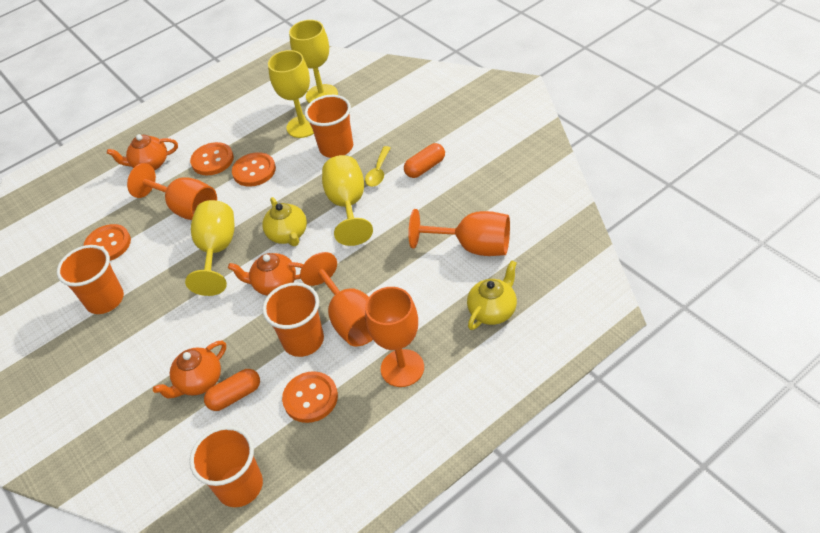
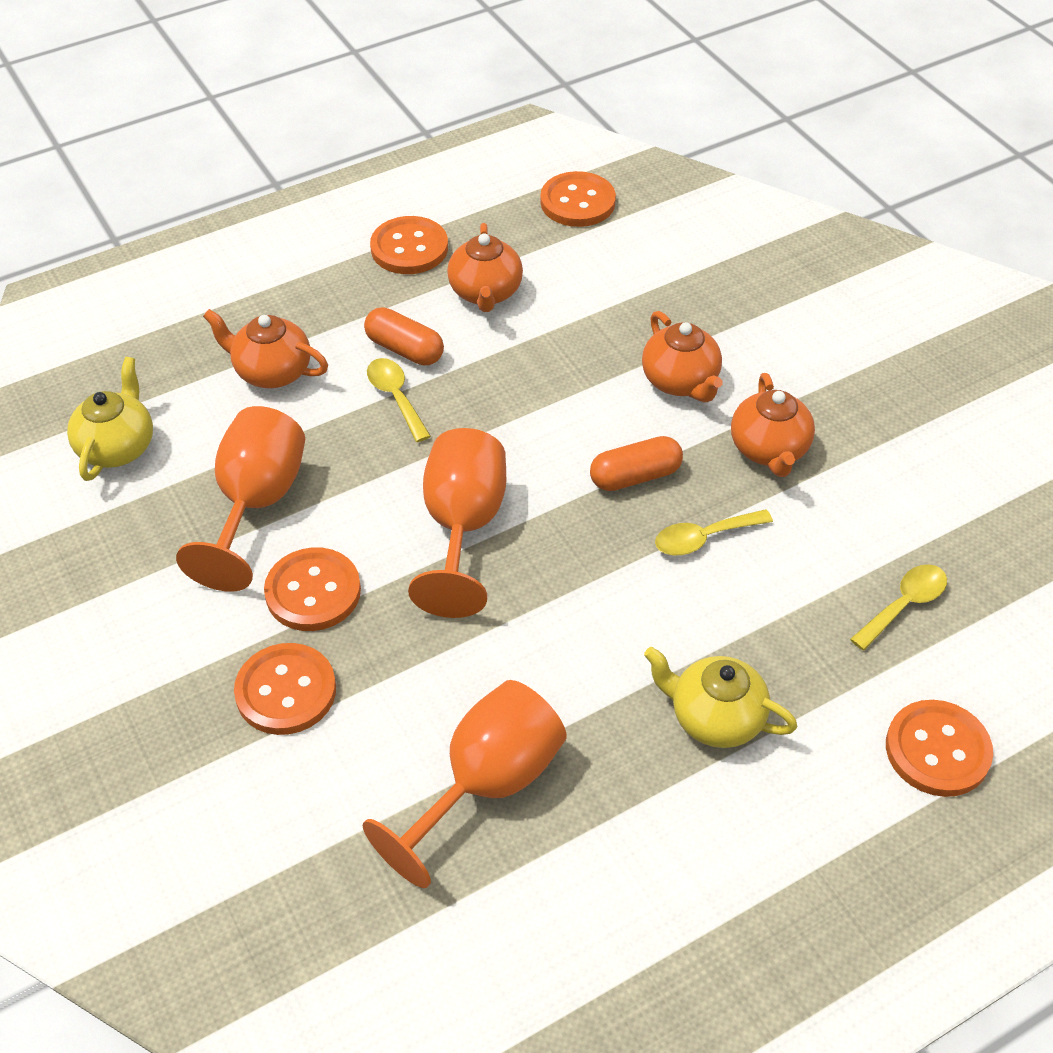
orange button: 4 -> 5
orange cup: 4 -> 0
orange goblet: 4 -> 3
orange teapot: 3 -> 4
yellow goblet: 4 -> 0
yellow spoon: 1 -> 3

